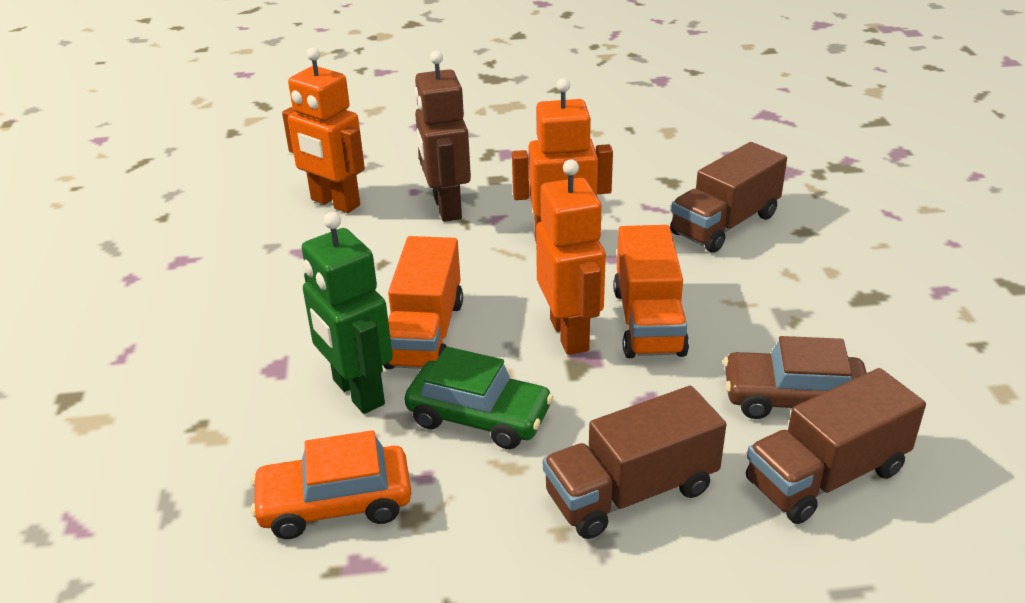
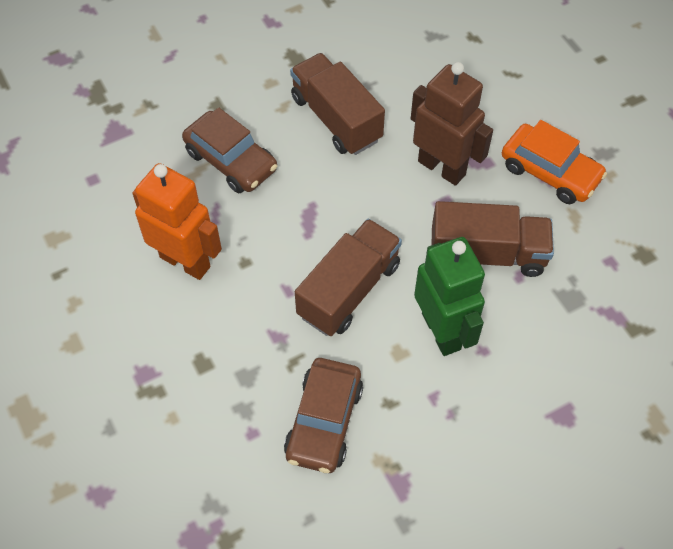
brown car: 1 -> 2
green car: 1 -> 0
orange robot: 3 -> 1
orange truck: 2 -> 0

